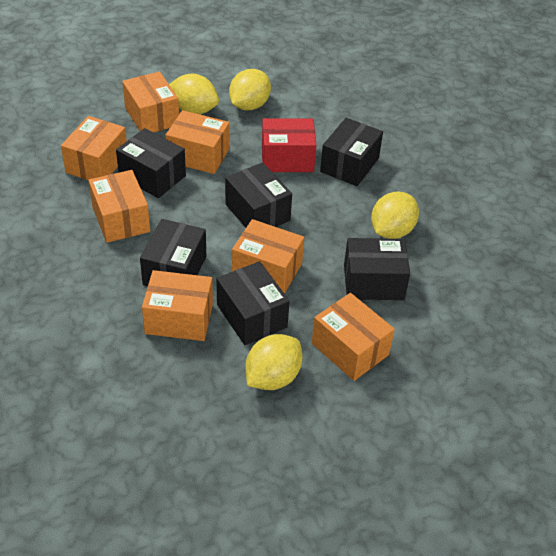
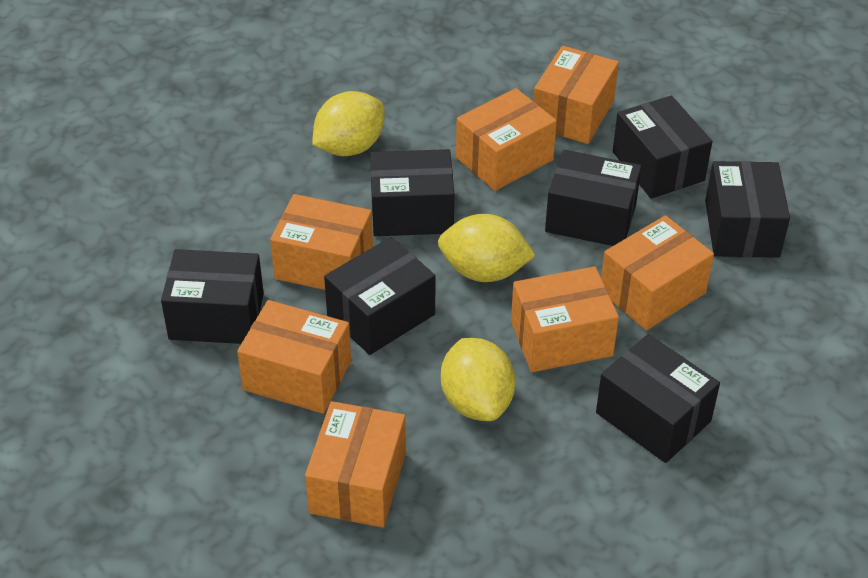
black box: 6 -> 7
red box: 1 -> 0
yellow lemon: 4 -> 3

